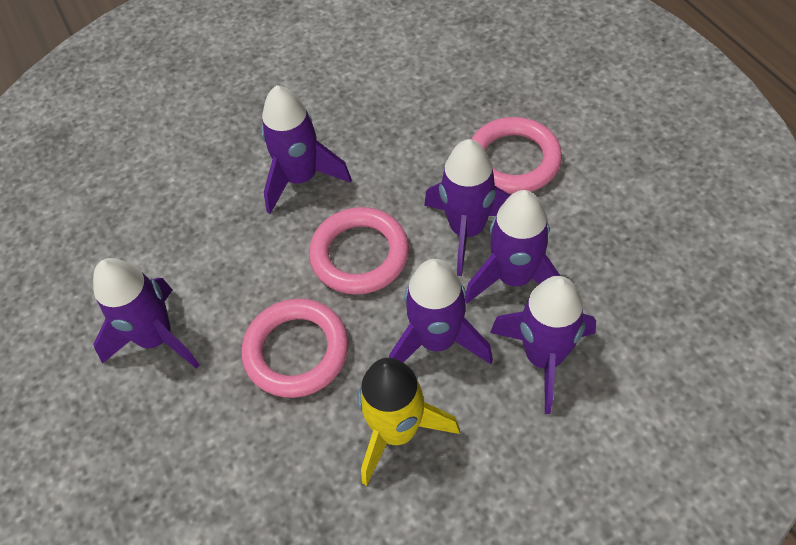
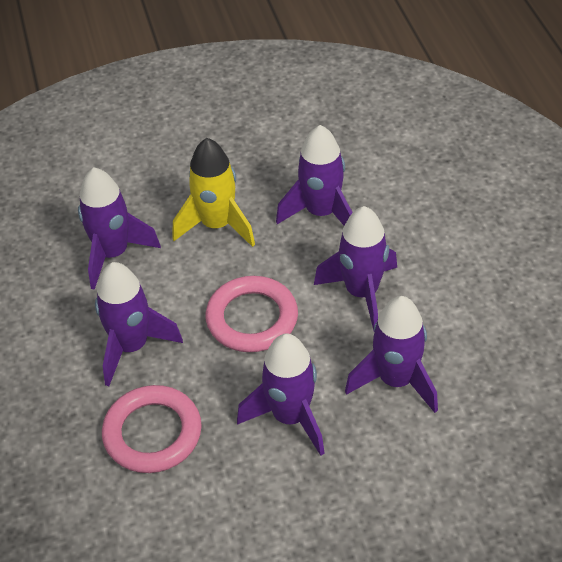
pink ring: 3 -> 2

